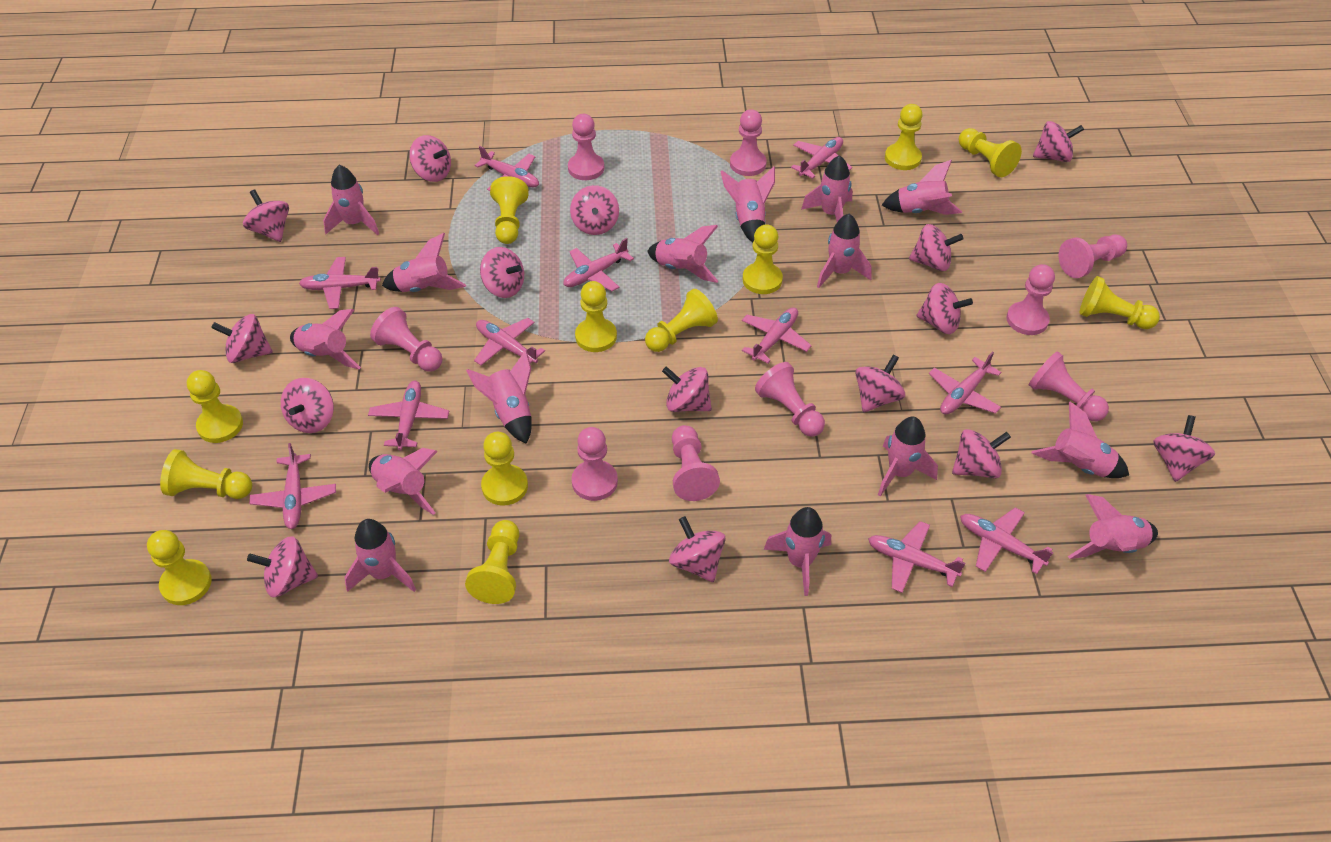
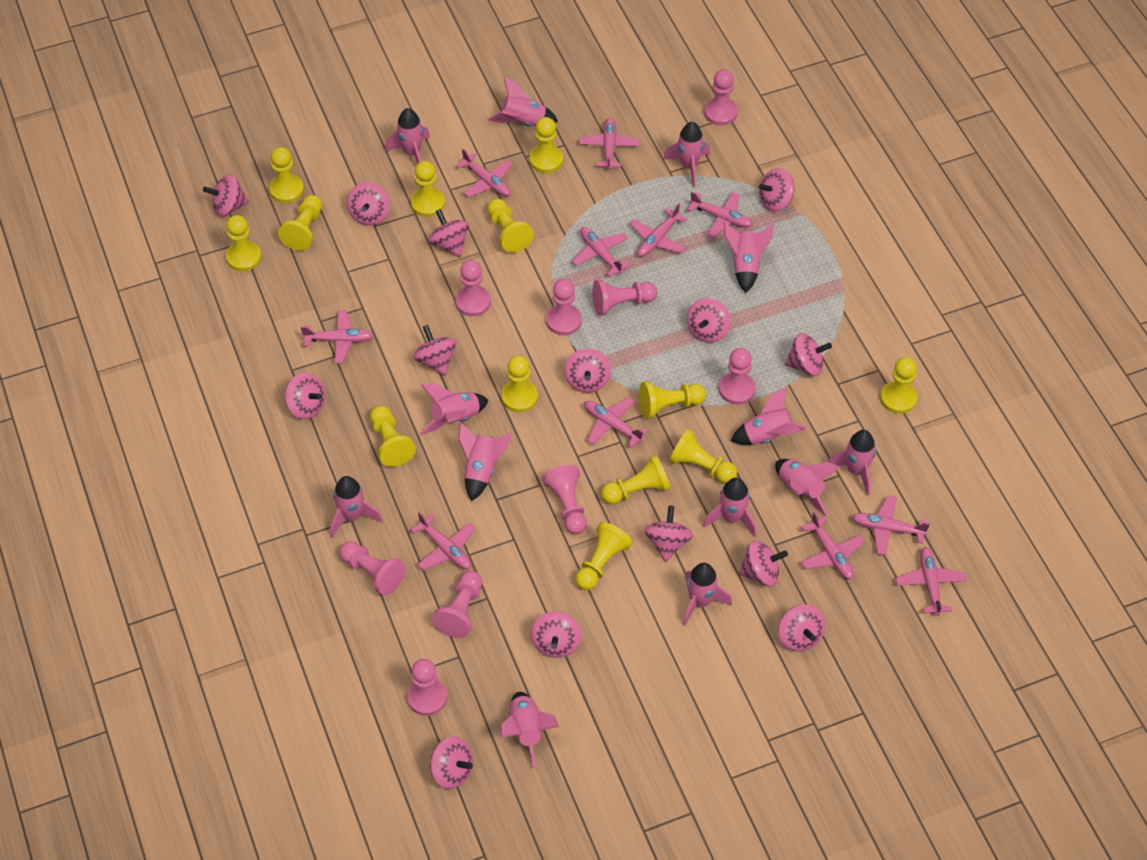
pink rocket: 15 -> 13
pink spinning top: 15 -> 14
yellow pawn: 12 -> 13

